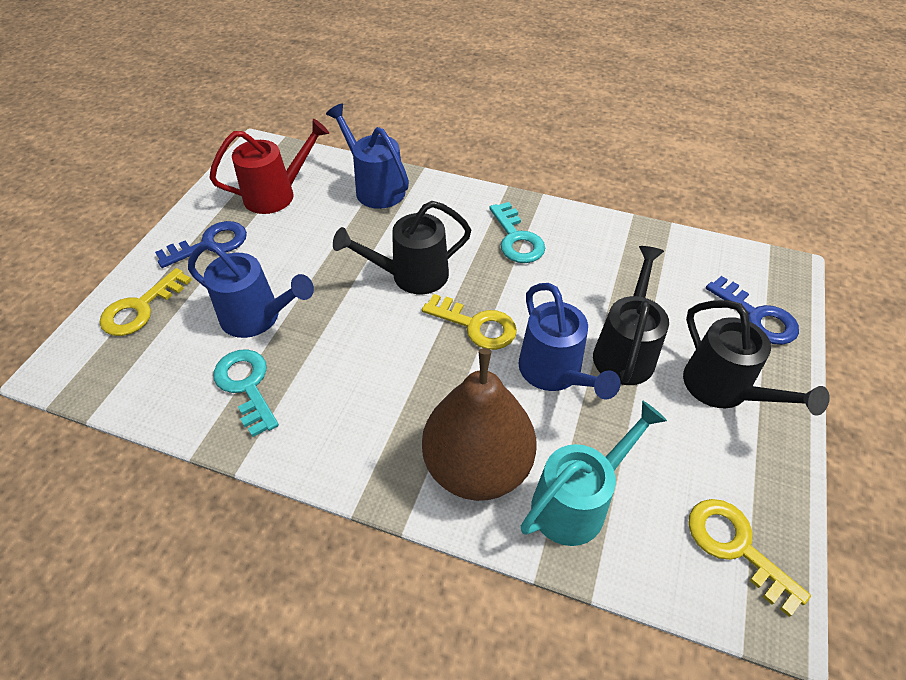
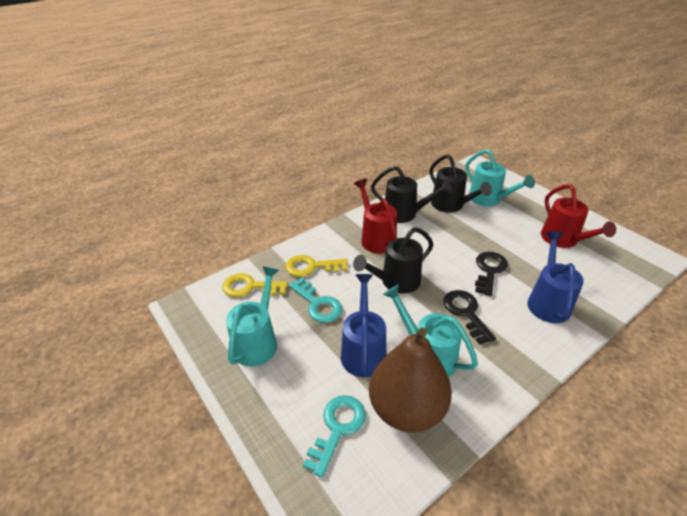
black key: 0 -> 2
blue key: 2 -> 0
blue watering can: 3 -> 2
red watering can: 1 -> 2
turquoise watering can: 1 -> 3
yellow key: 3 -> 2

